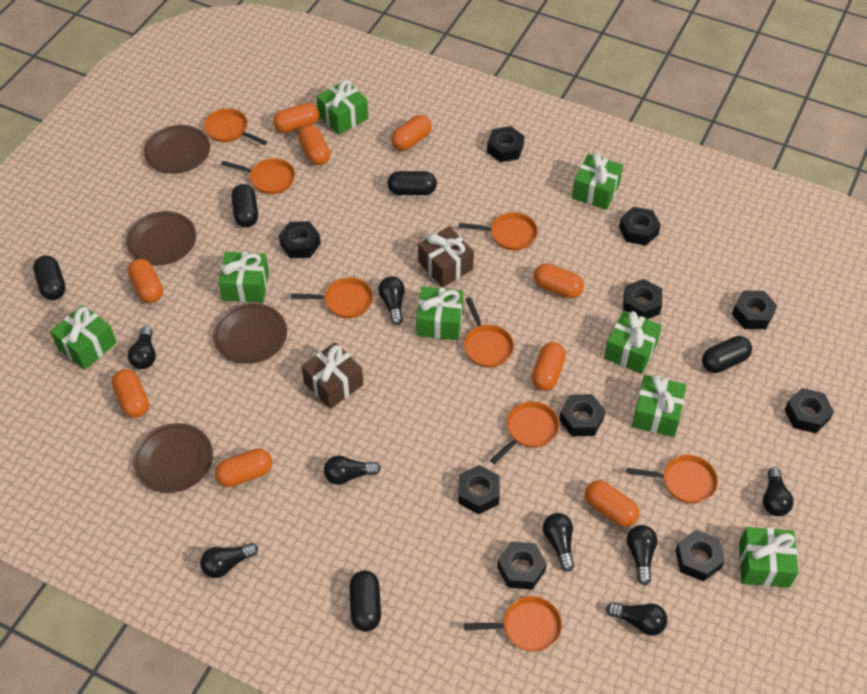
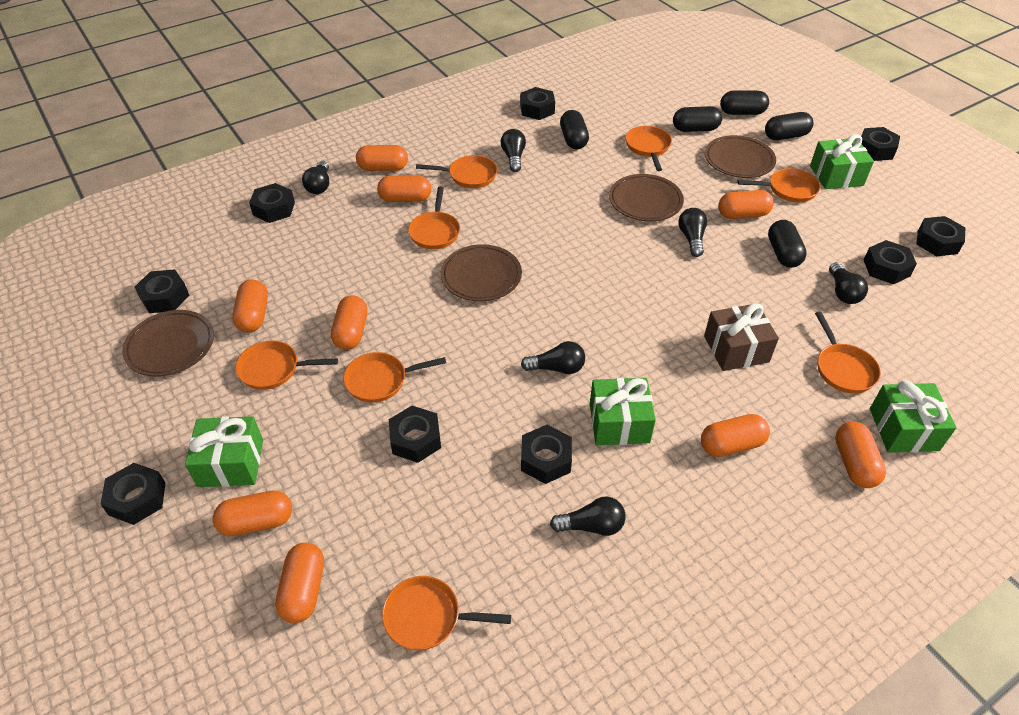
black light bulb: 8 -> 6
black nut: 10 -> 9
brown gift: 2 -> 1
green gift: 8 -> 4

